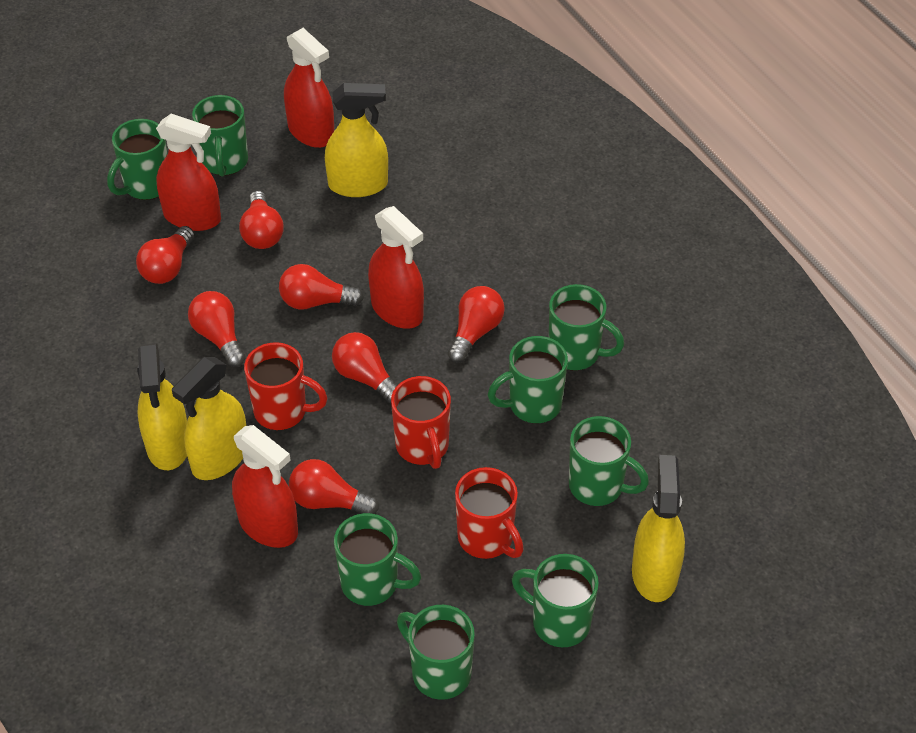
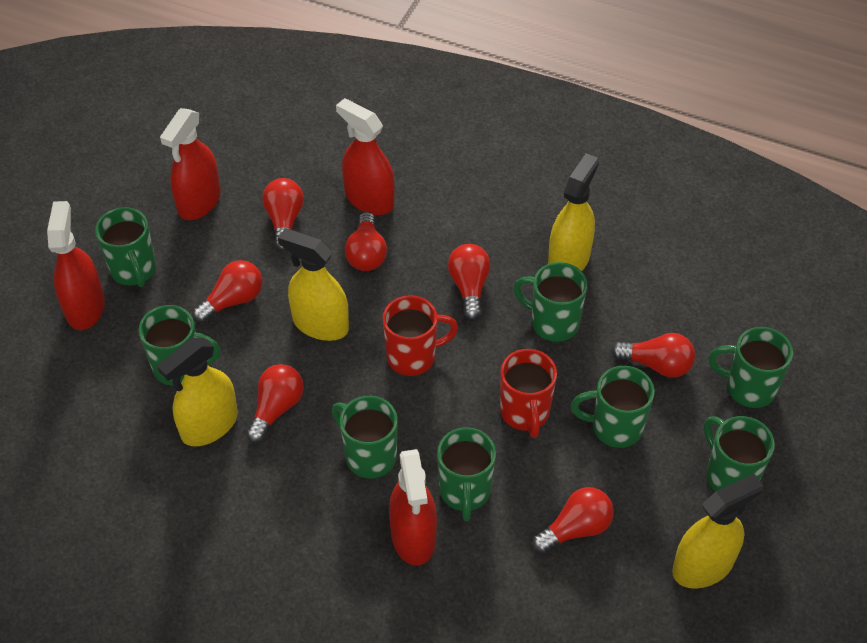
red mug: 3 -> 2

